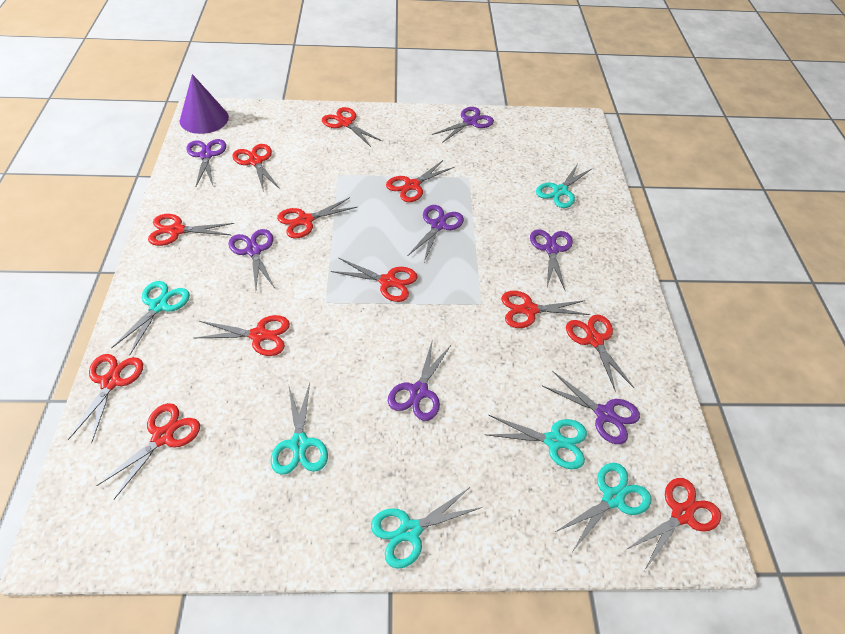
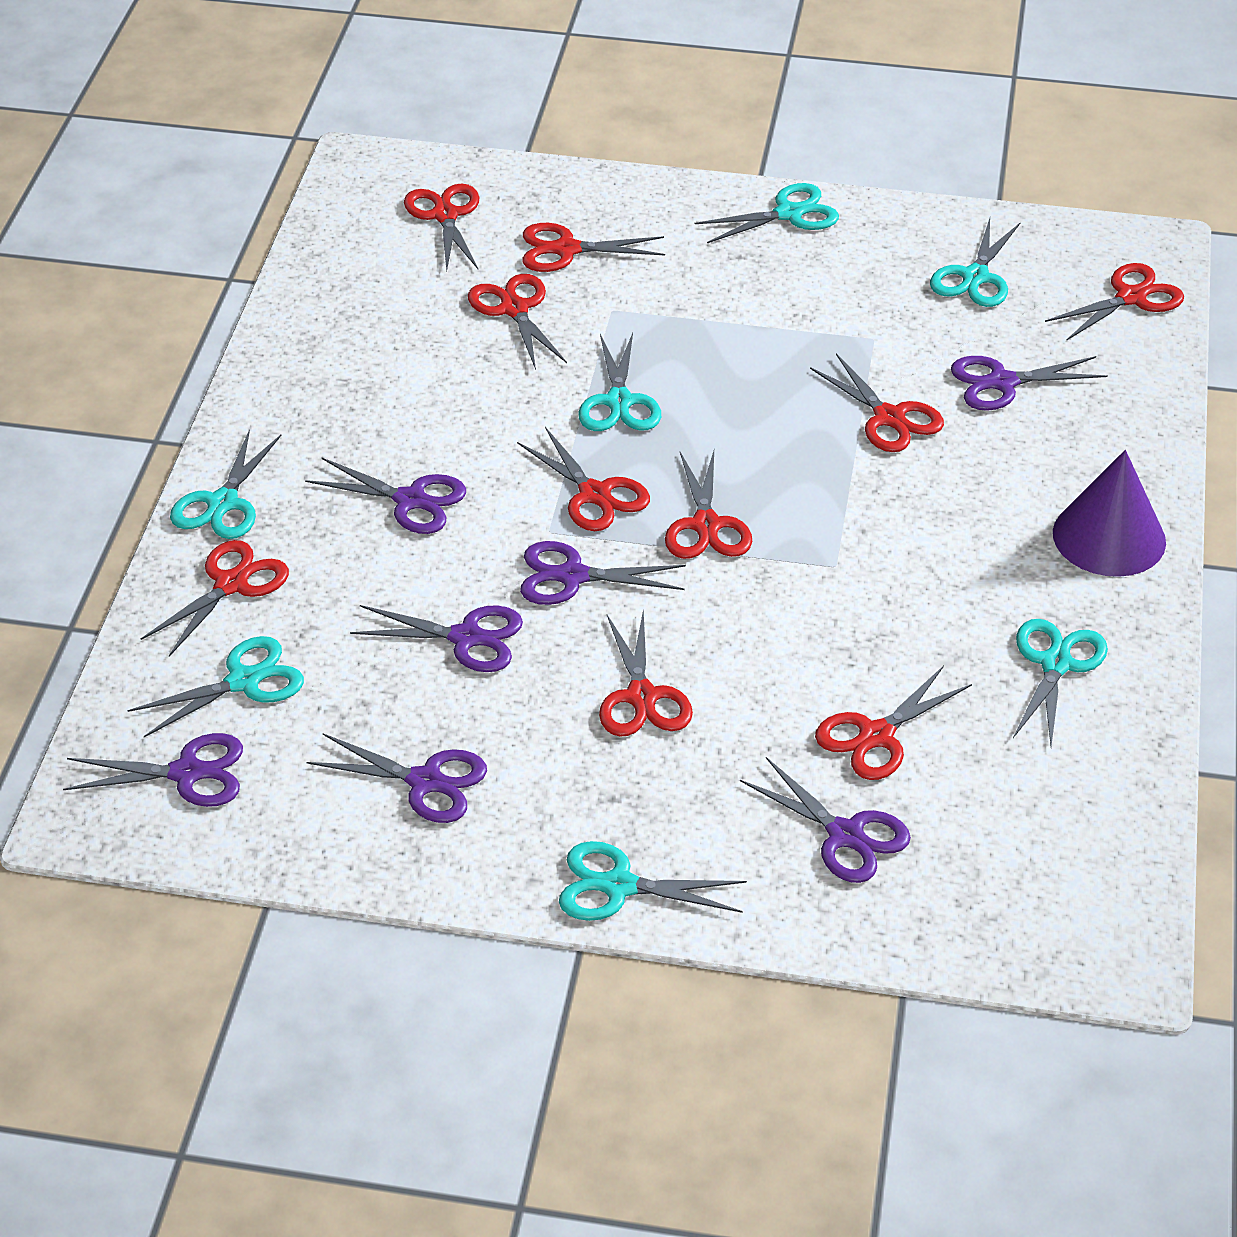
red scissors: 12 -> 10
turquoise scissors: 6 -> 7

